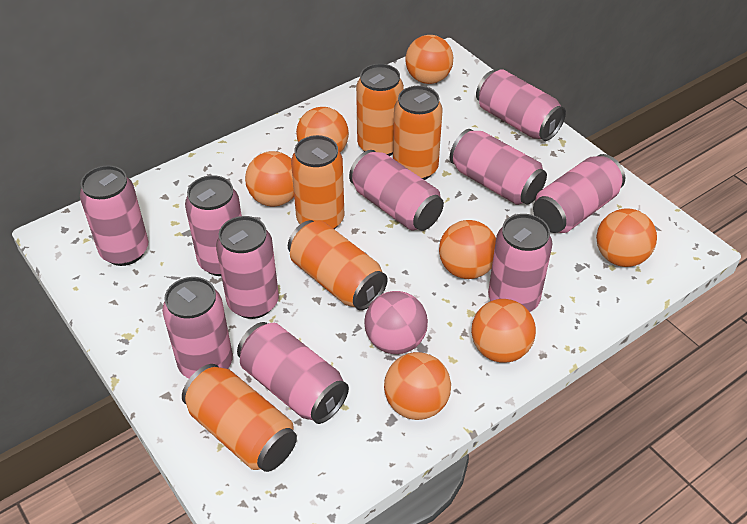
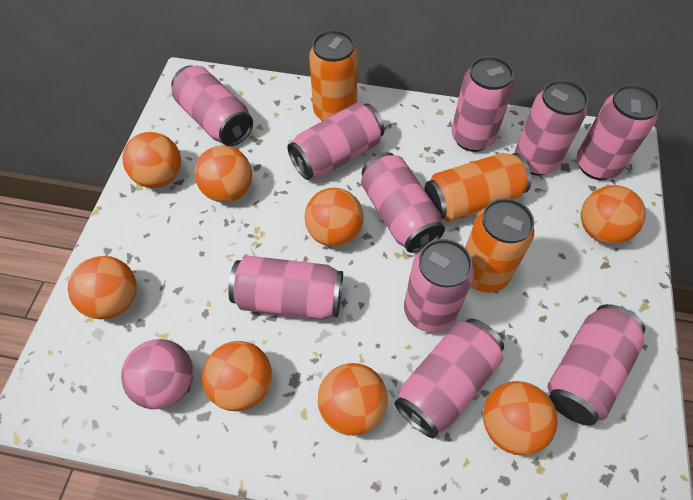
orange ball: 7 -> 8
orange can: 5 -> 3

